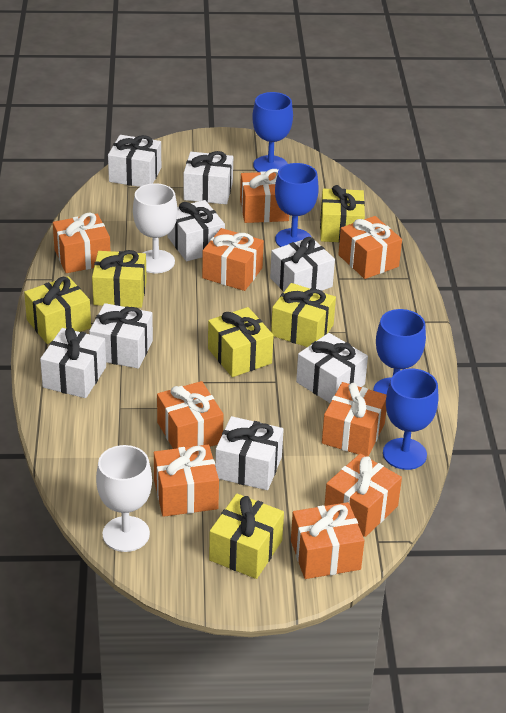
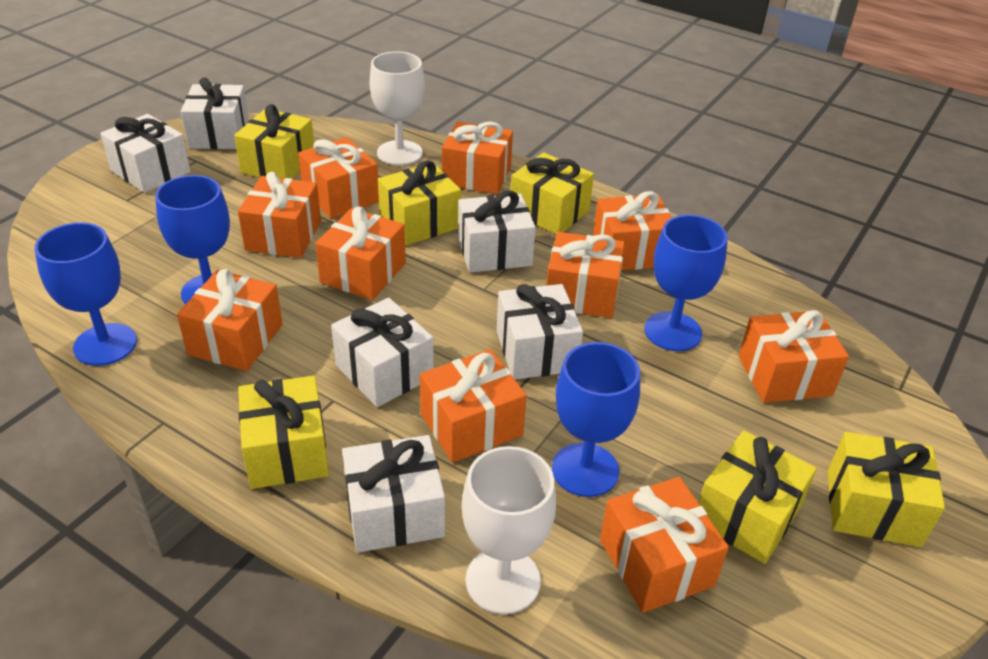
orange gift: 9 -> 10
white gift: 8 -> 6

